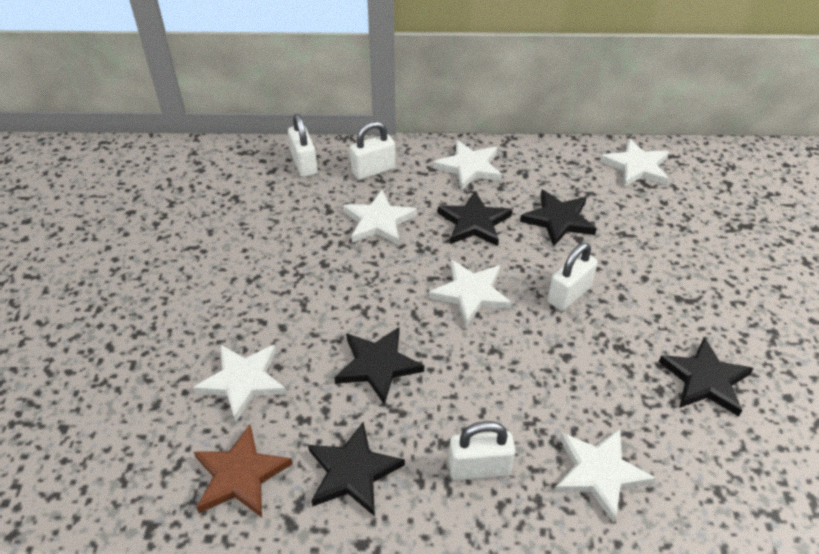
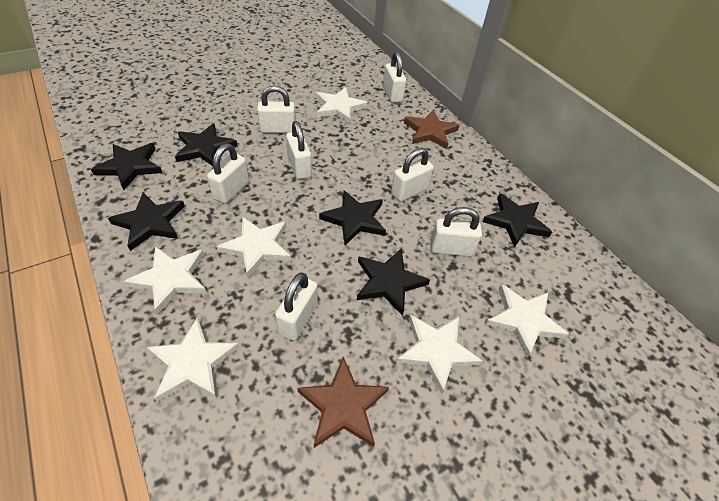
black star: 5 -> 6
brown star: 1 -> 2
white padlock: 4 -> 7

